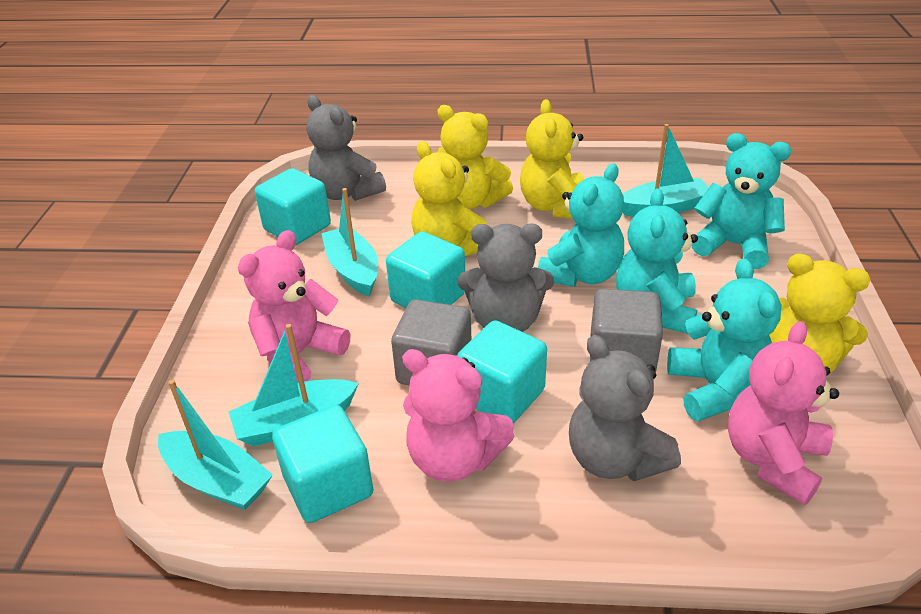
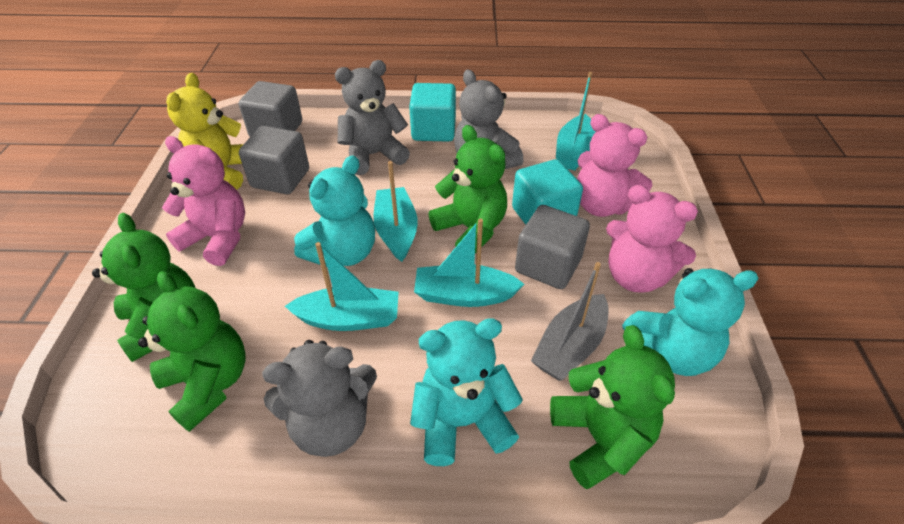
green teddy bear: 0 -> 4
grey boat: 0 -> 1
grey cube: 2 -> 3
turquoise cube: 4 -> 2
turquoise teddy bear: 4 -> 3
yellow teddy bear: 4 -> 1

